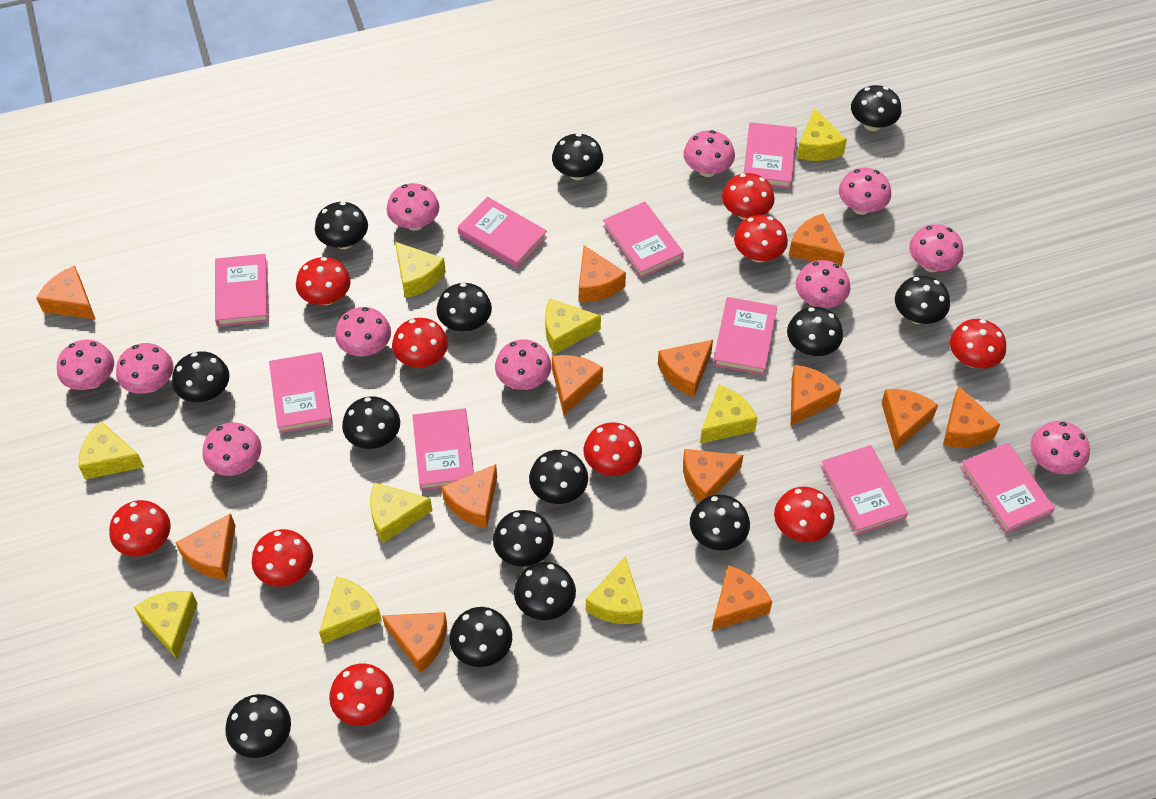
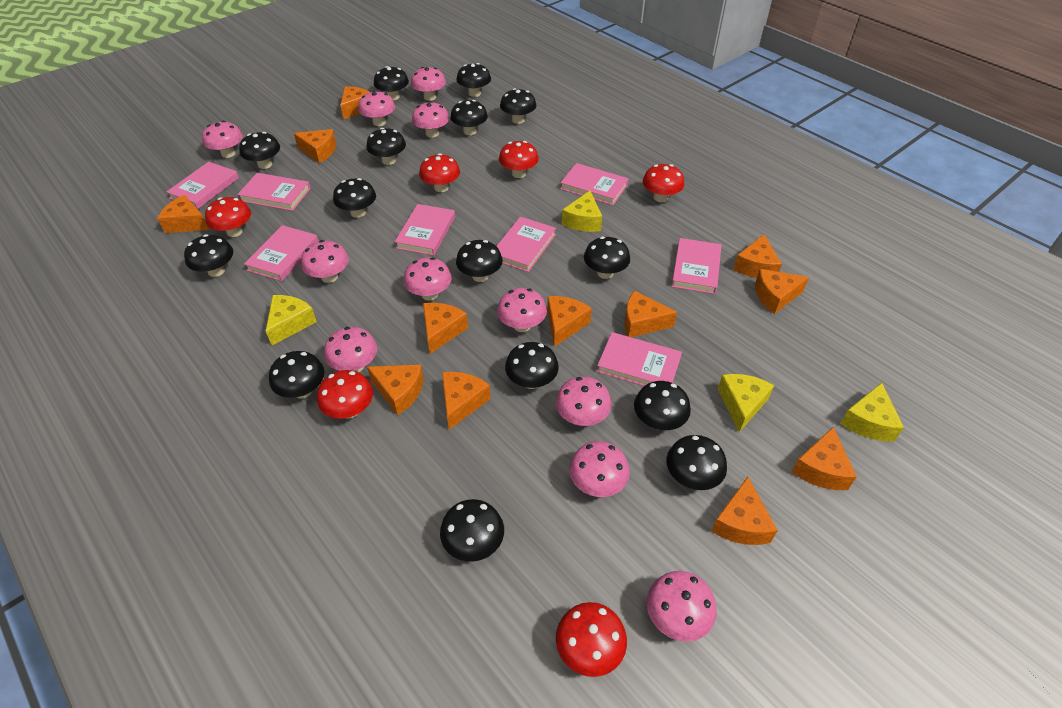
black mushroom: 14 -> 15
orange cheese: 13 -> 12
pink book: 9 -> 8
red mushroom: 10 -> 6
yellow cheese: 9 -> 4

